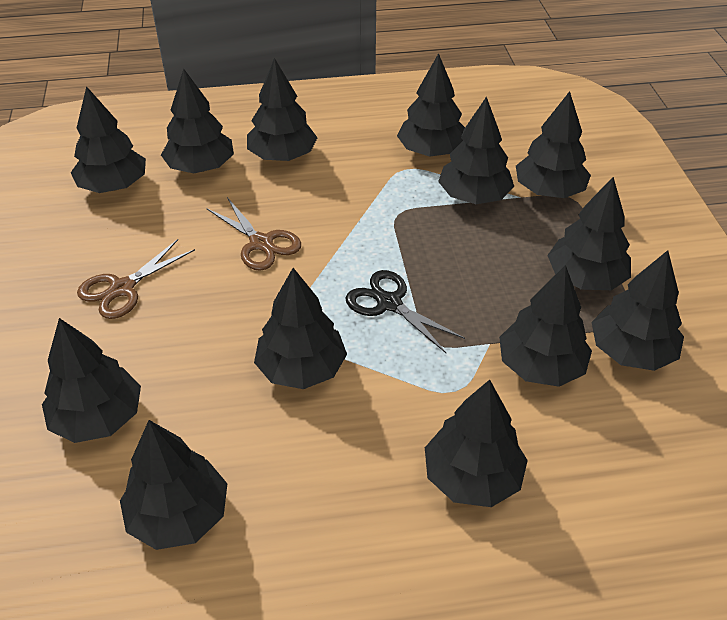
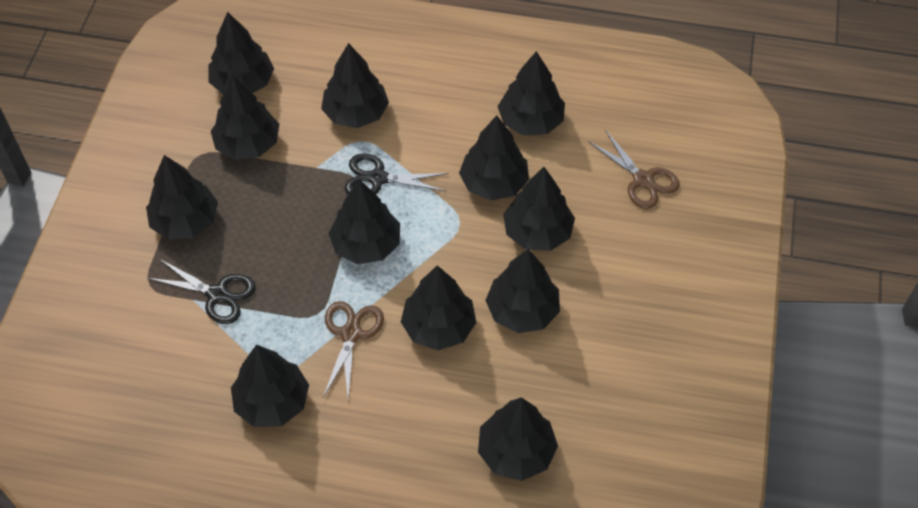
black scissors: 1 -> 2
black tree: 13 -> 12

